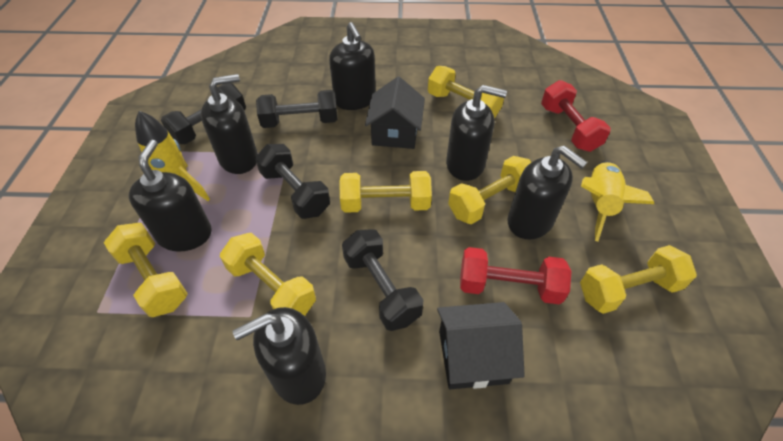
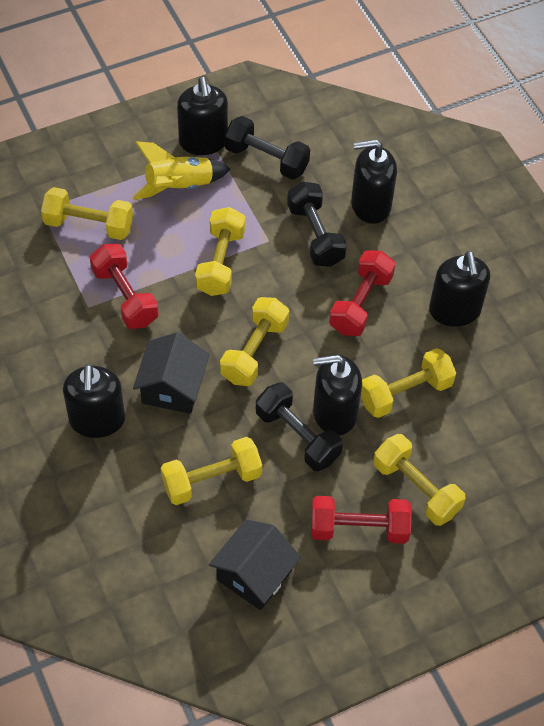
black dumbbell: 4 -> 3
black soap dispenser: 6 -> 5
red dumbbell: 2 -> 3
yellow rocket: 2 -> 1

